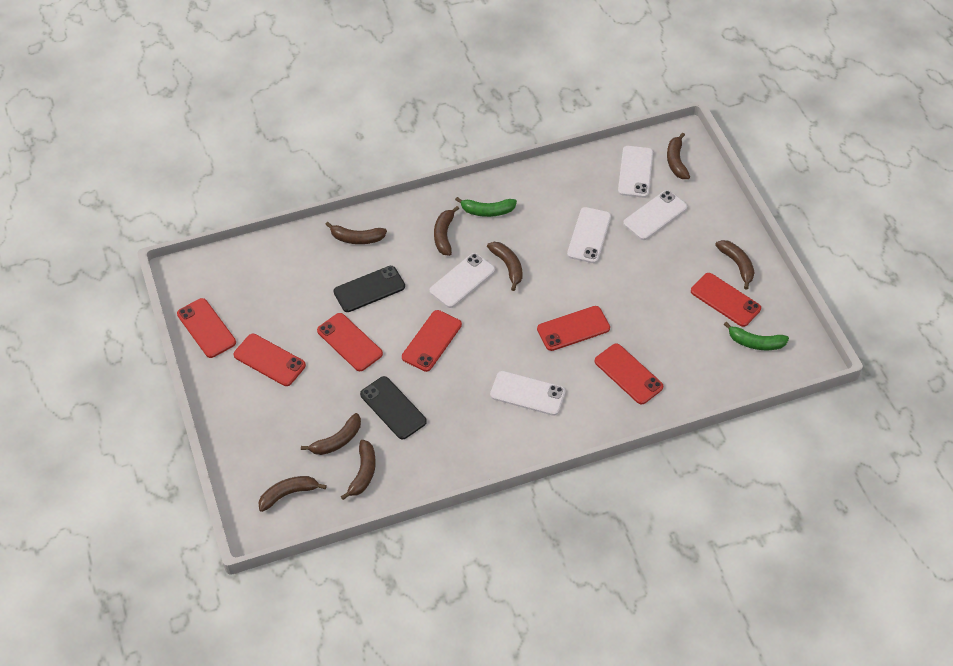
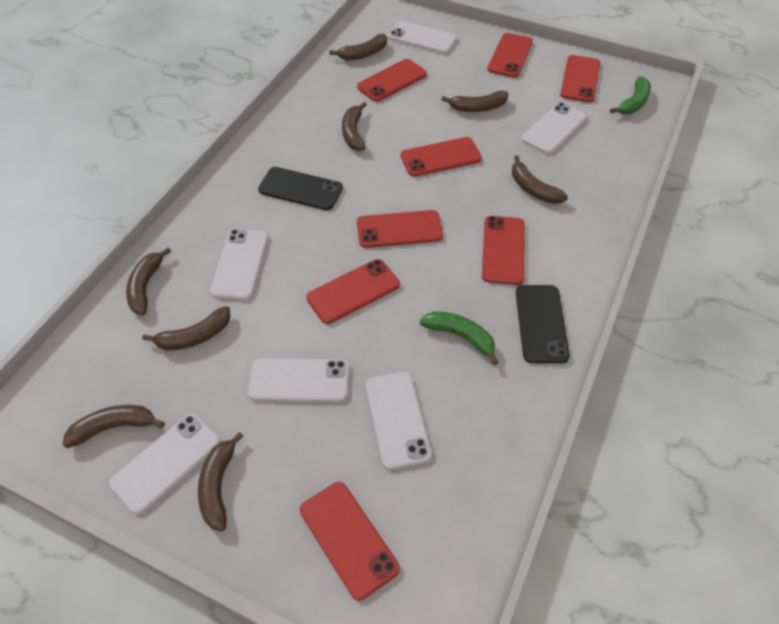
red phone: 7 -> 8
white phone: 5 -> 6

